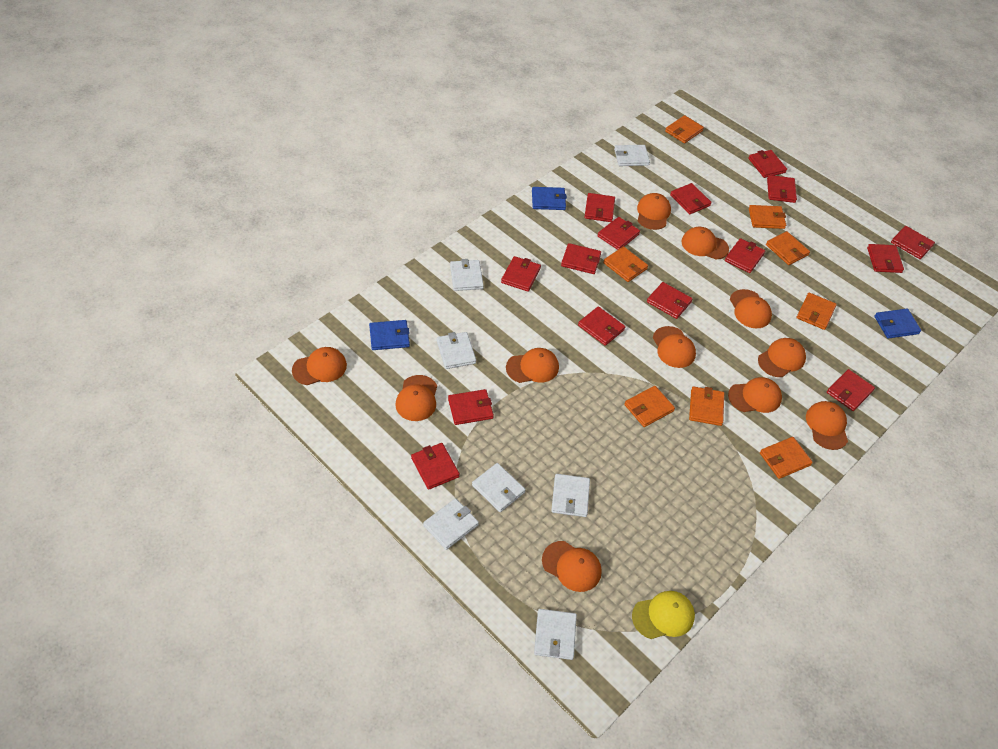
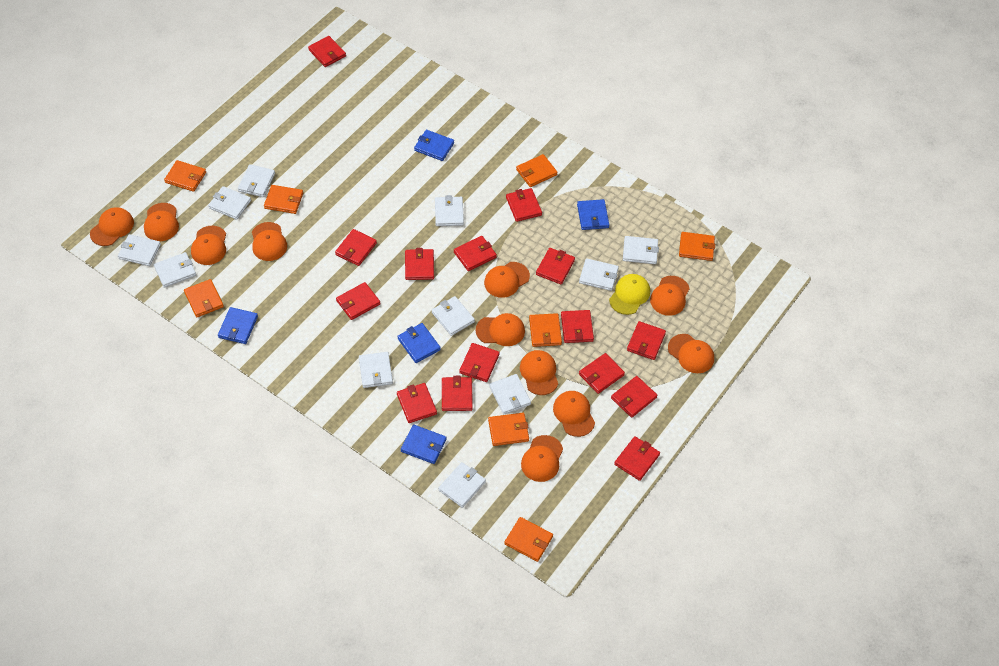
blue wallet: 3 -> 5
white wallet: 7 -> 11

